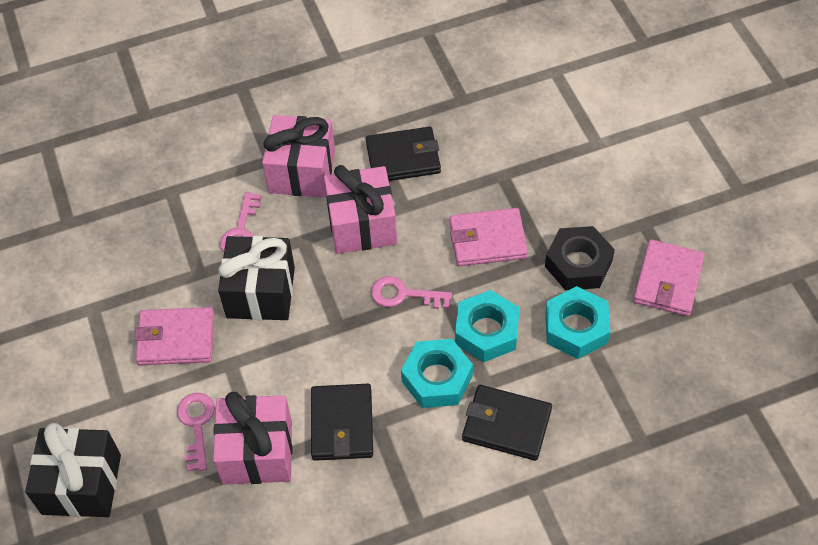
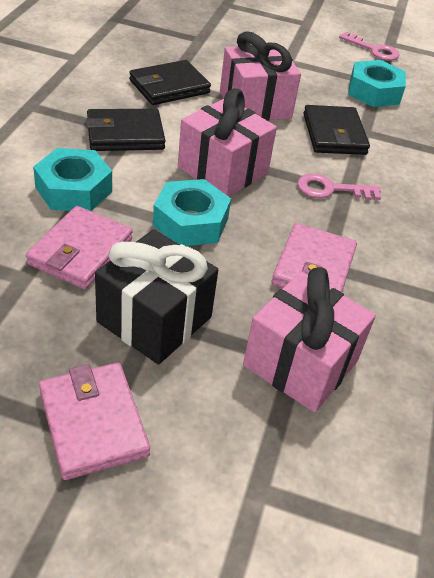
black gift: 2 -> 1
black nut: 1 -> 0
pink key: 3 -> 2

